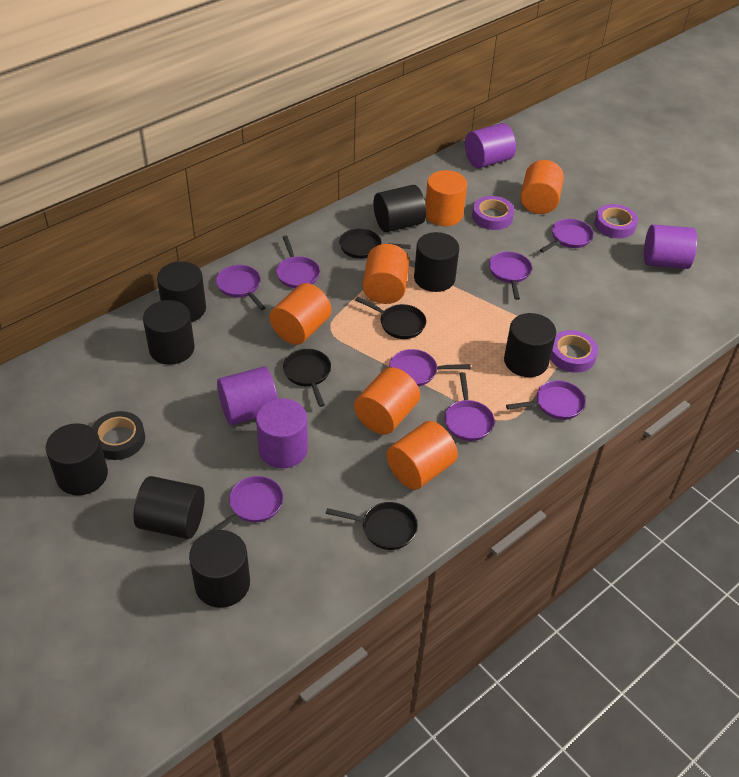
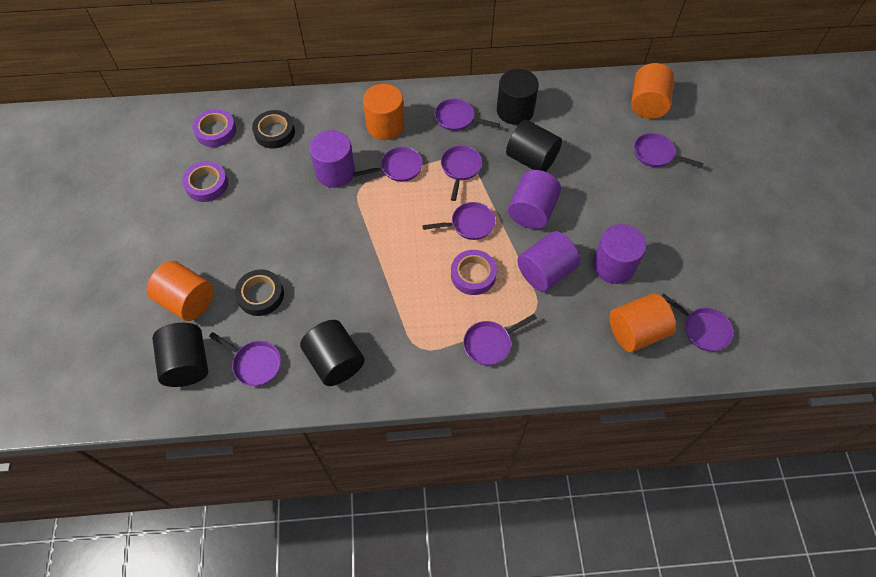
black cylinder: 8 -> 4
black pan: 4 -> 0
black tape: 1 -> 2
orange cylinder: 6 -> 4

